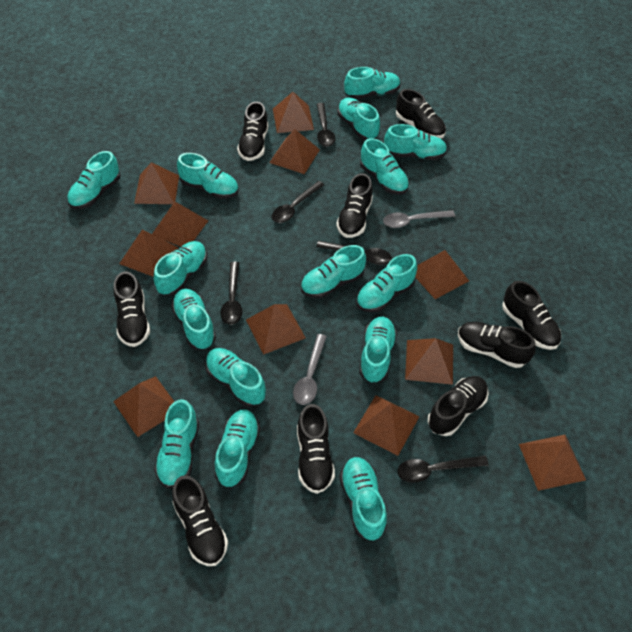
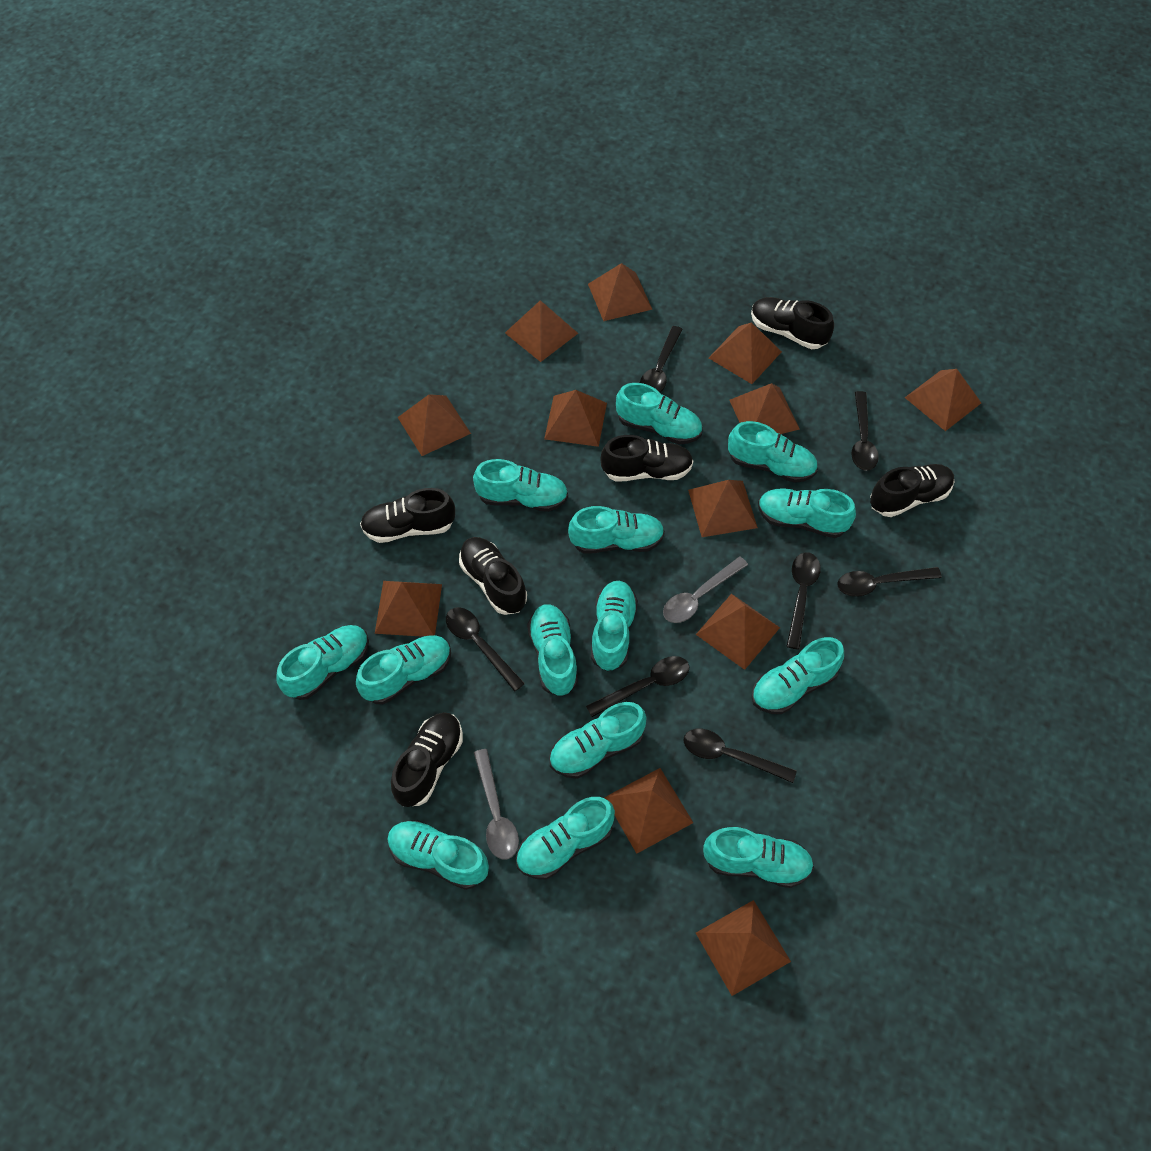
black shoe: 9 -> 6
black spoon: 5 -> 7
brown pyramid: 11 -> 12
turquoise shoe: 15 -> 14

